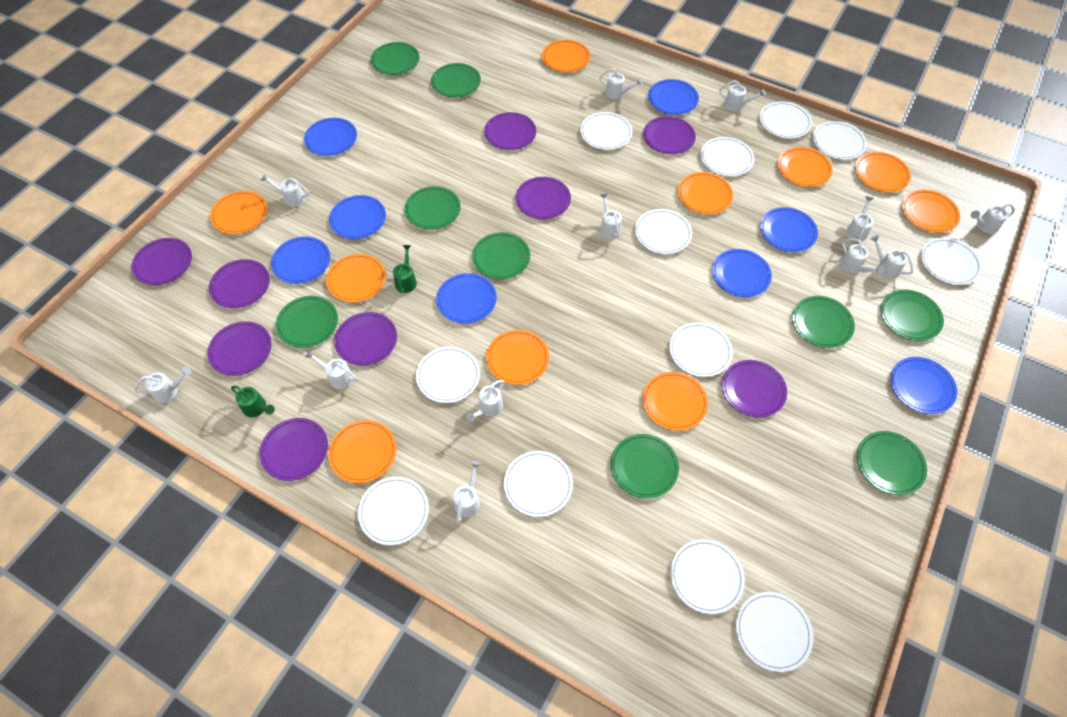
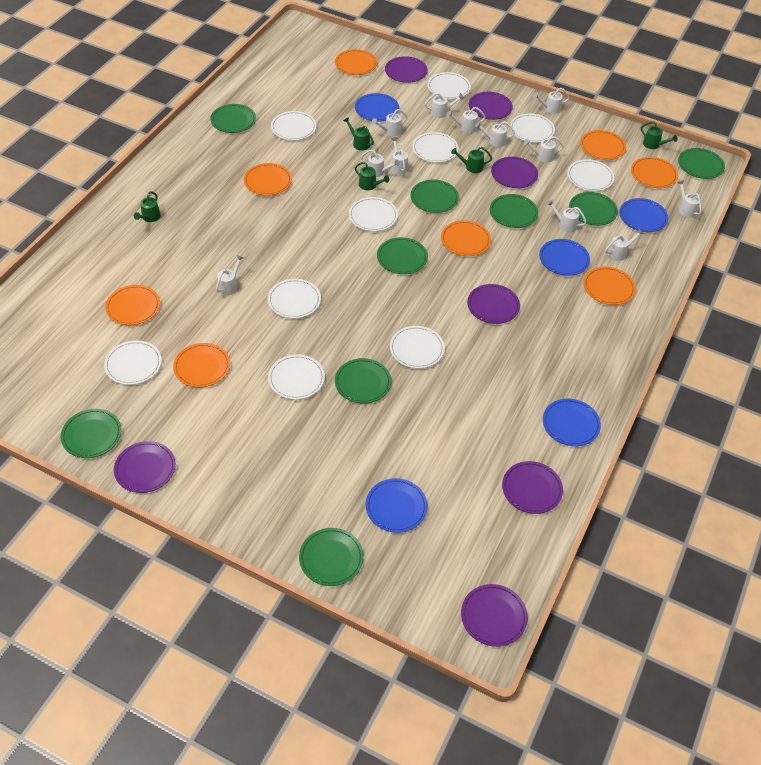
blue plate: 8 -> 5
green watering can: 2 -> 5
orange plate: 10 -> 8
purple plate: 9 -> 7
white plate: 12 -> 10

